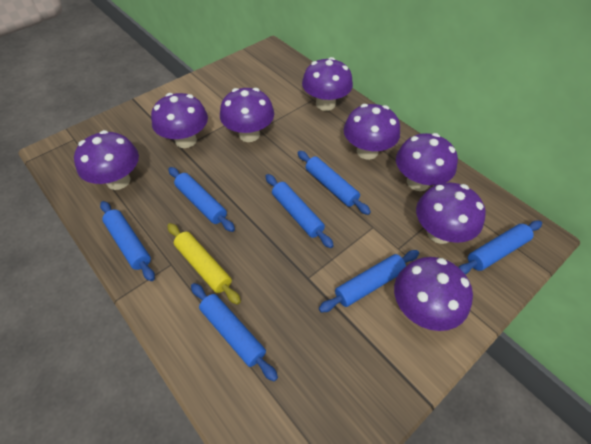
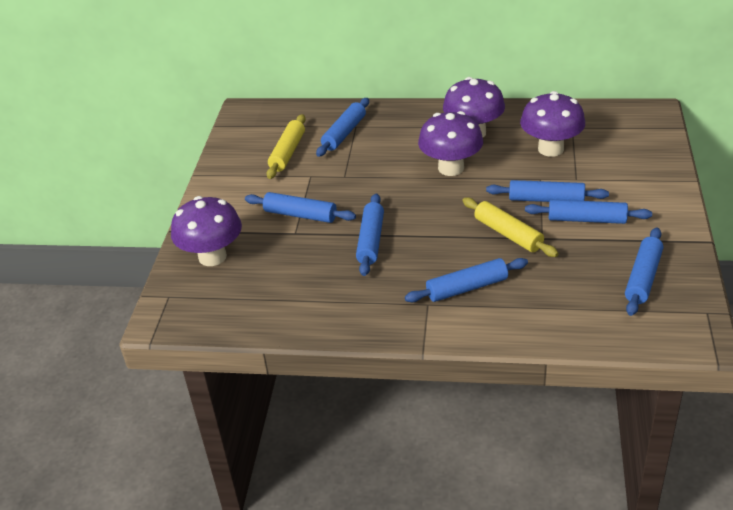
purple mushroom: 8 -> 4
yellow rolling pin: 1 -> 2

